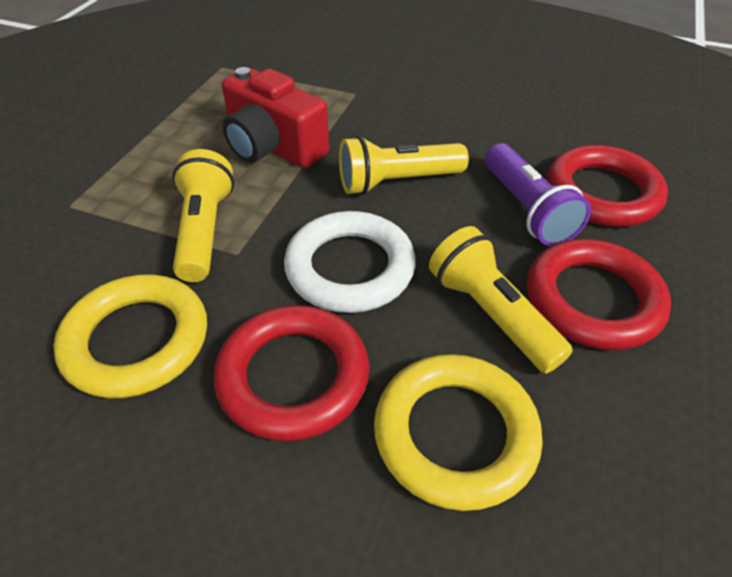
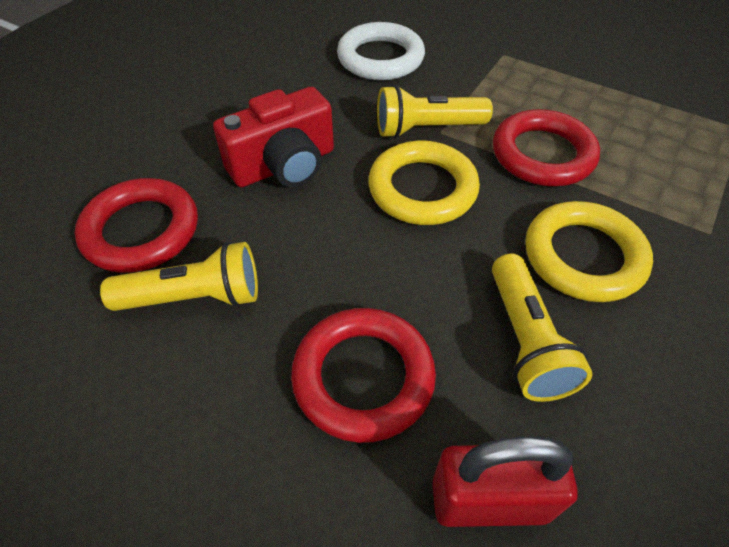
purple flashlight: 1 -> 0
red padlock: 0 -> 1

